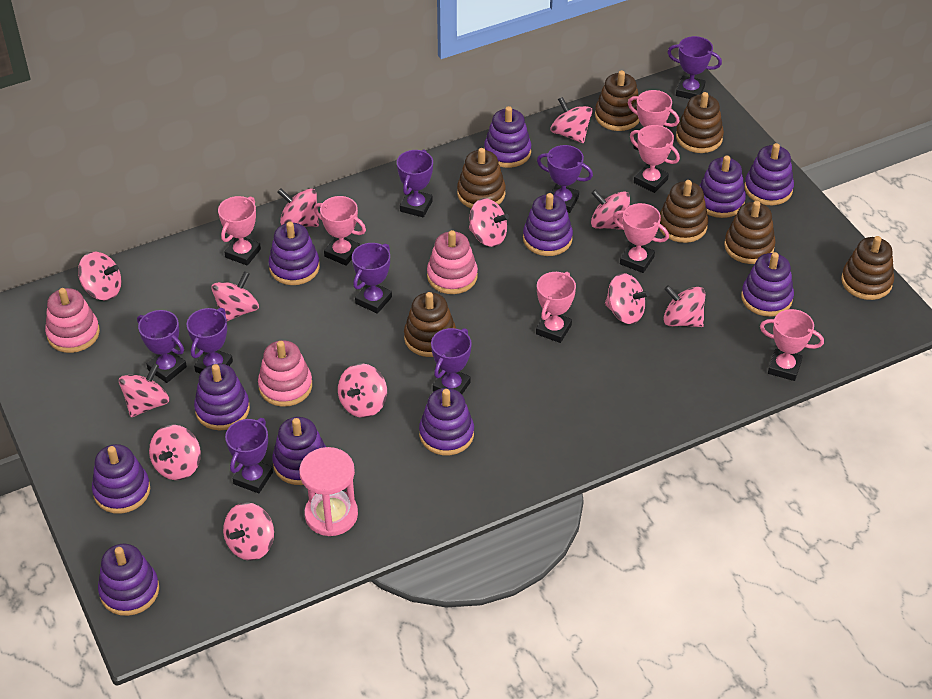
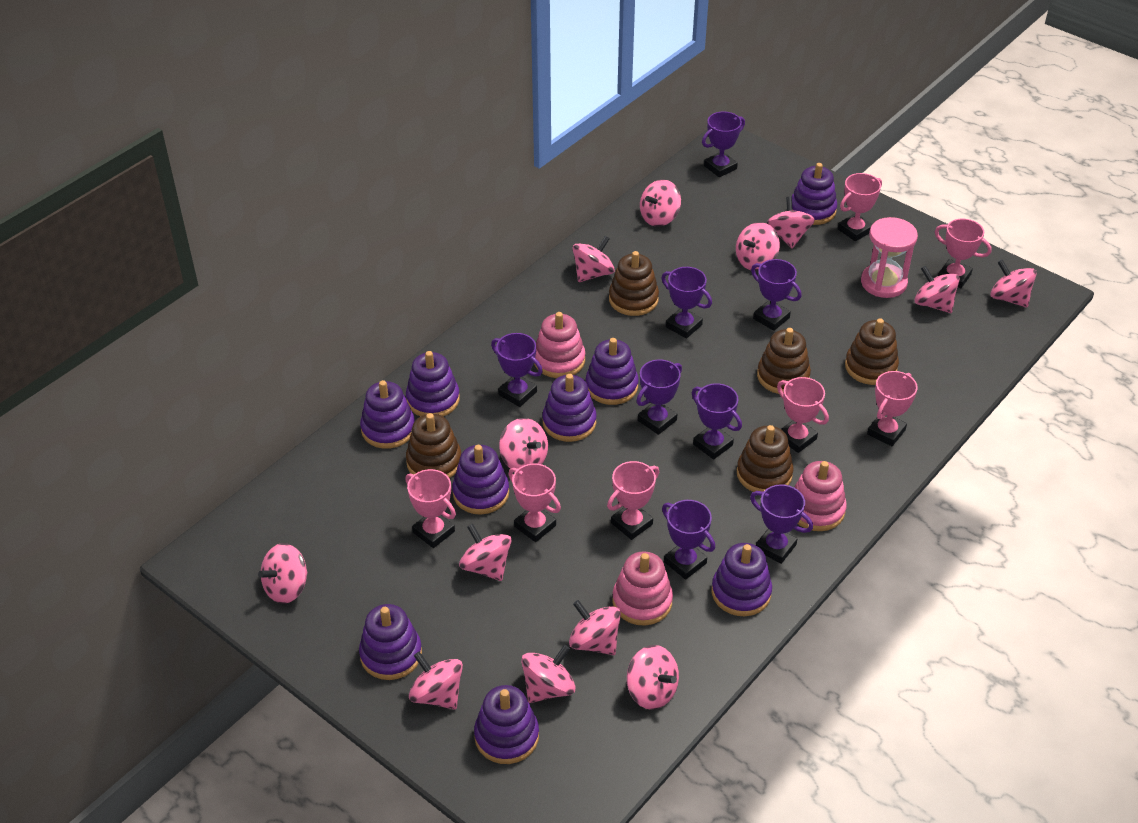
brown stacking toy: 7 -> 5
pink spinning top: 12 -> 13
purple stacking toy: 11 -> 9

